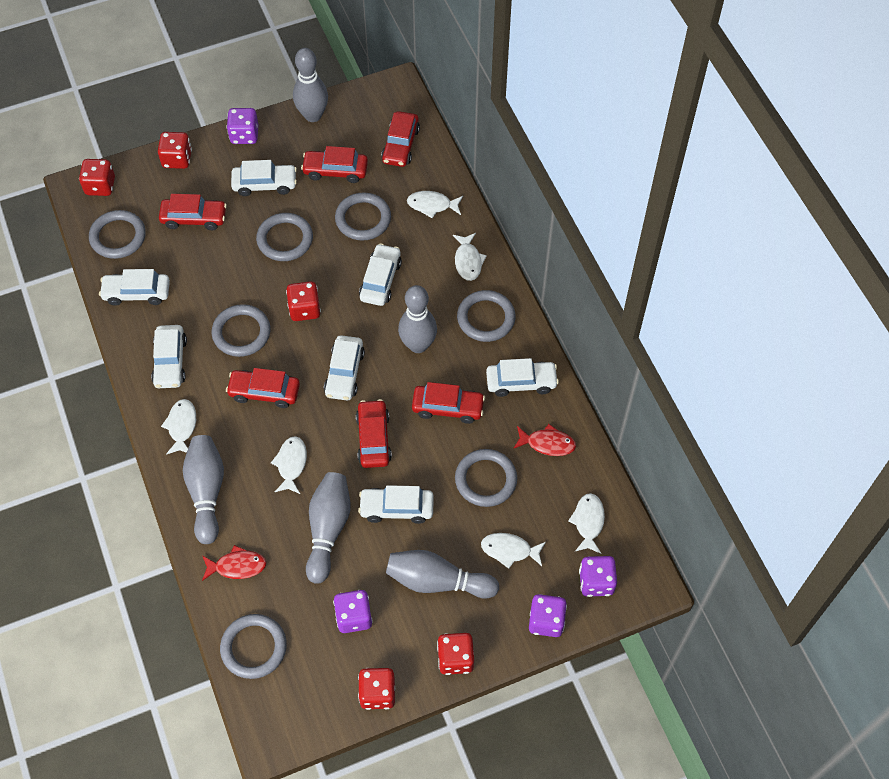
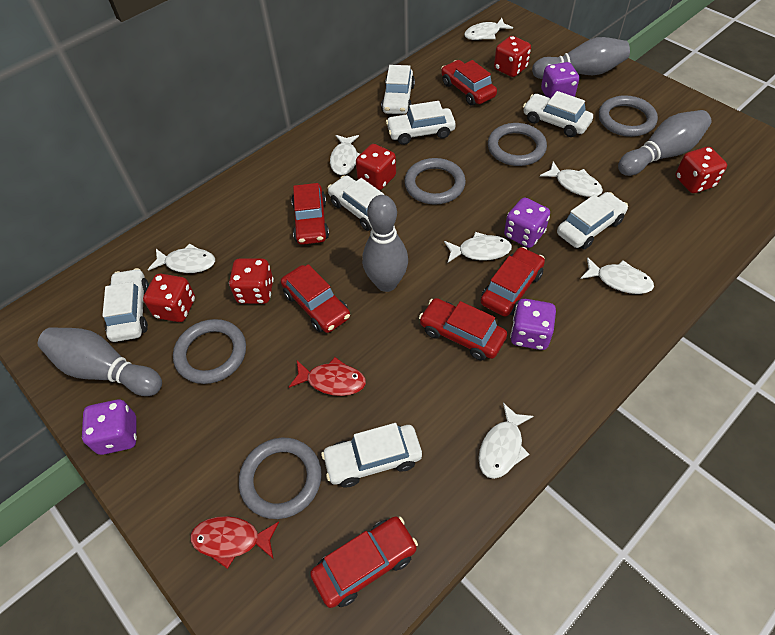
grey bowling pin: 5 -> 4
grey ring: 7 -> 5
white fish: 6 -> 7

